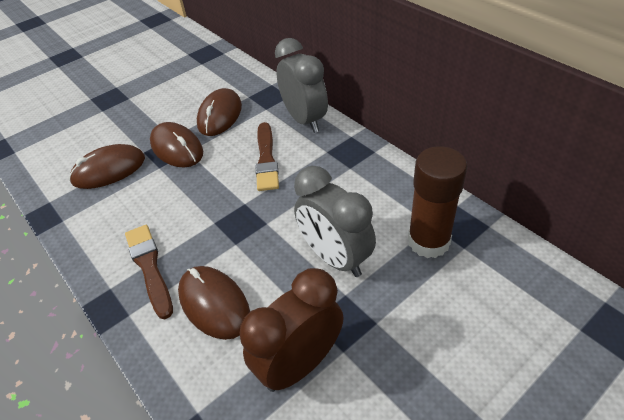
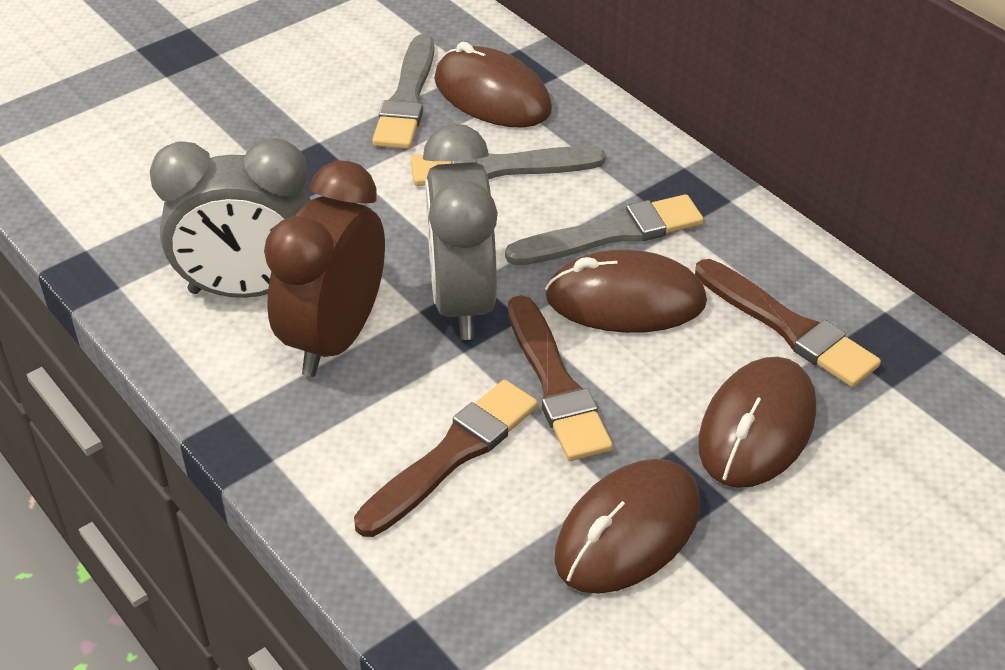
brown brush: 2 -> 3
brown glue stick: 1 -> 0
grey brush: 0 -> 3

